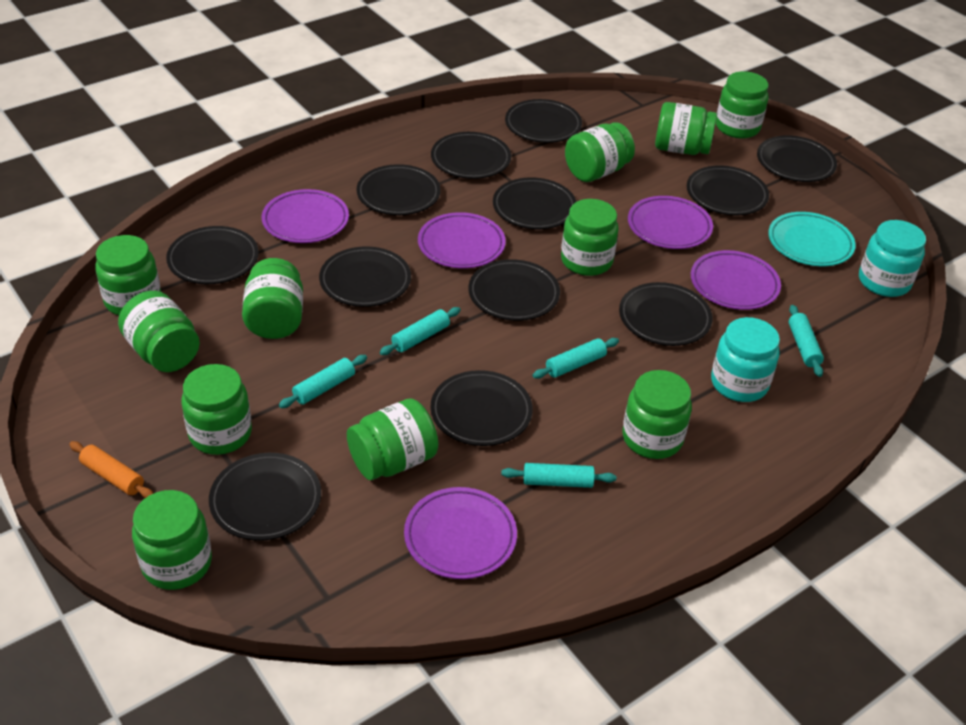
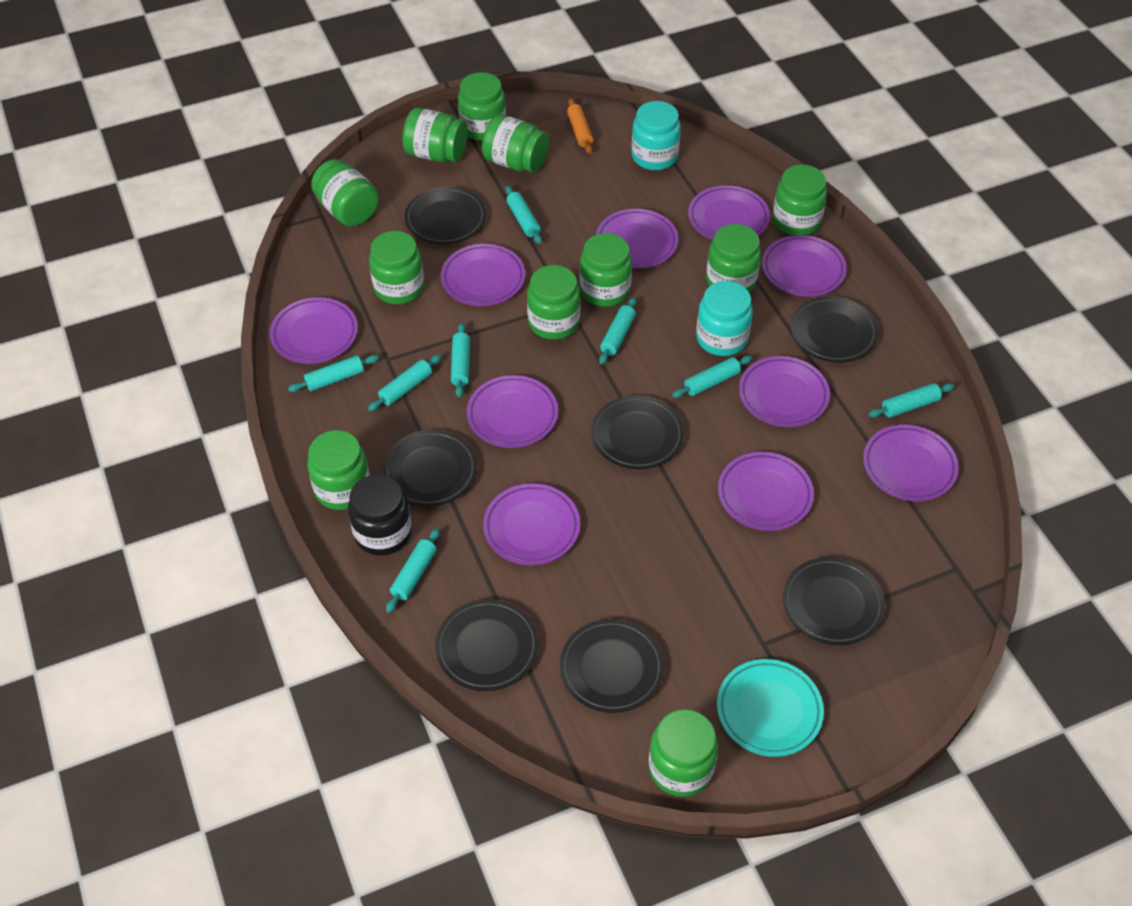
black jar: 0 -> 1
black plate: 12 -> 7
purple plate: 5 -> 10
turquoise rolling pin: 5 -> 8

